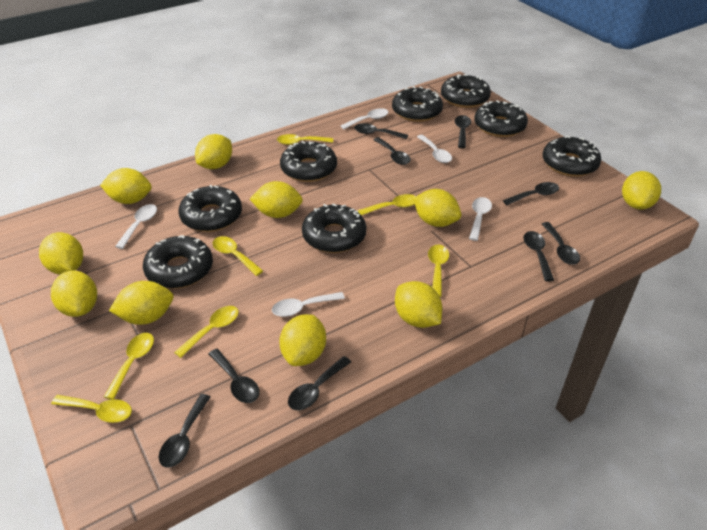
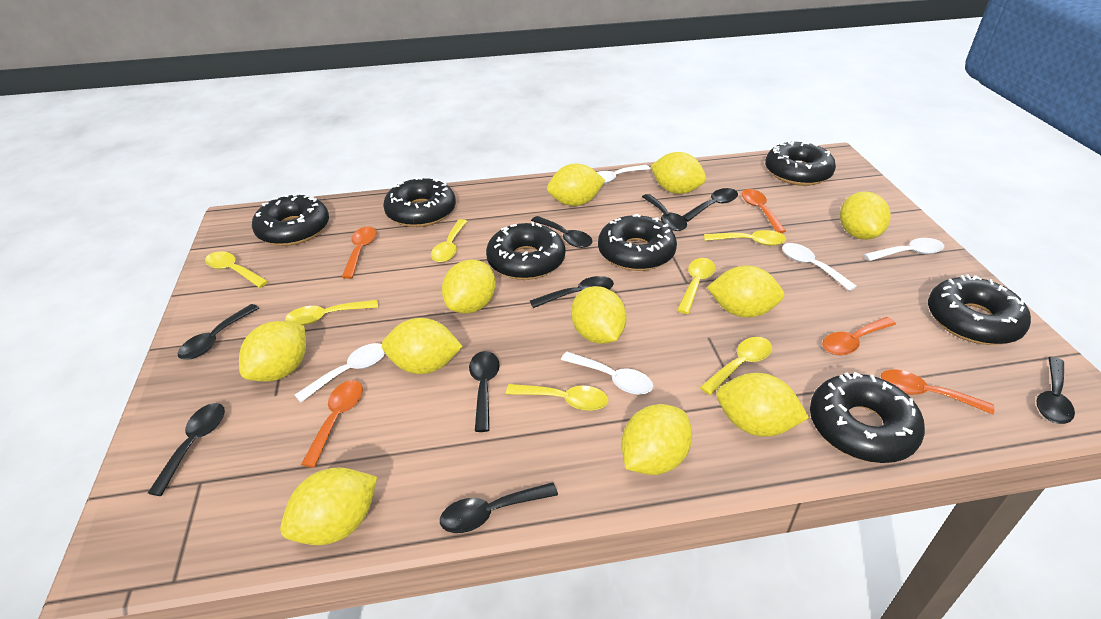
black donut: 8 -> 7
orange spoon: 0 -> 5
yellow lemon: 10 -> 11

